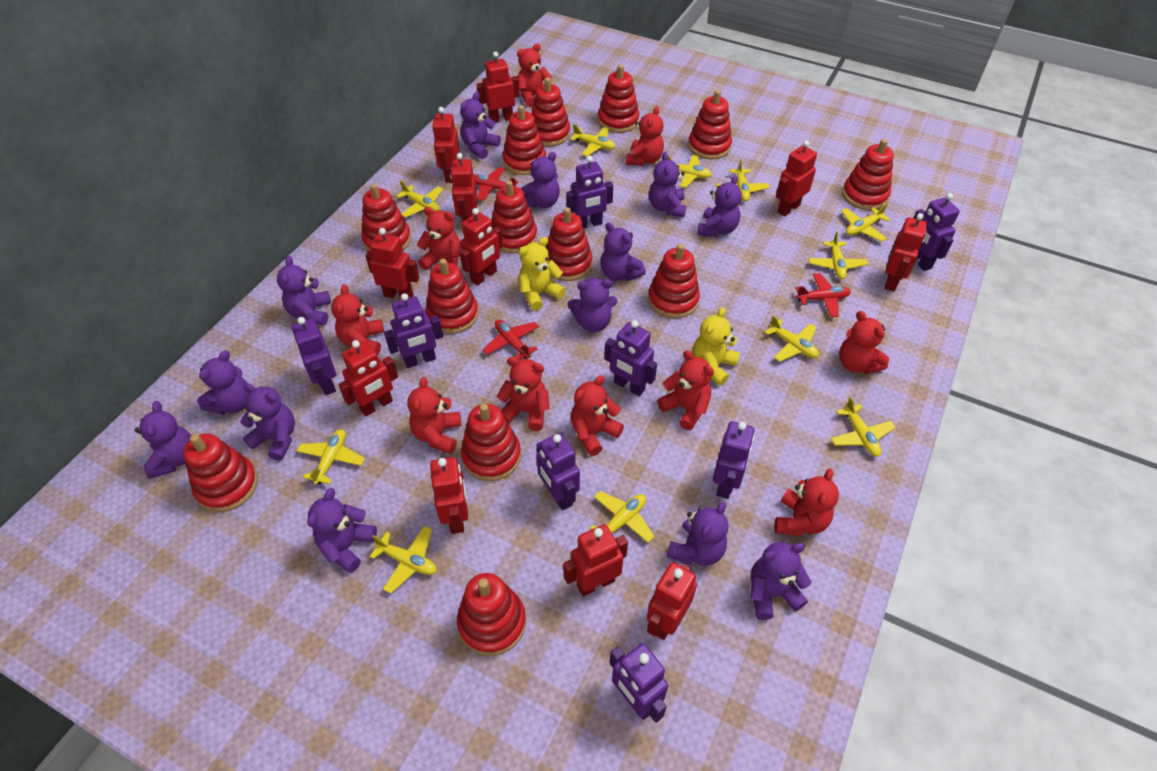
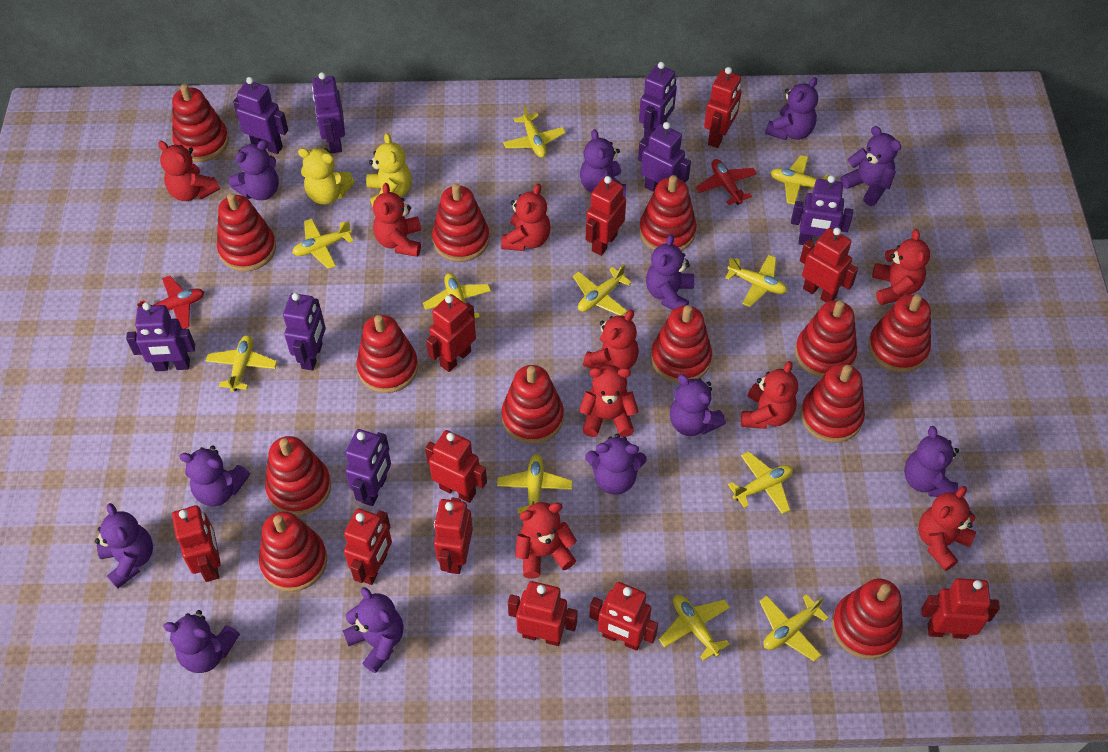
purple teddy bear: 13 -> 12
red plane: 3 -> 2
red teddy bear: 10 -> 9

